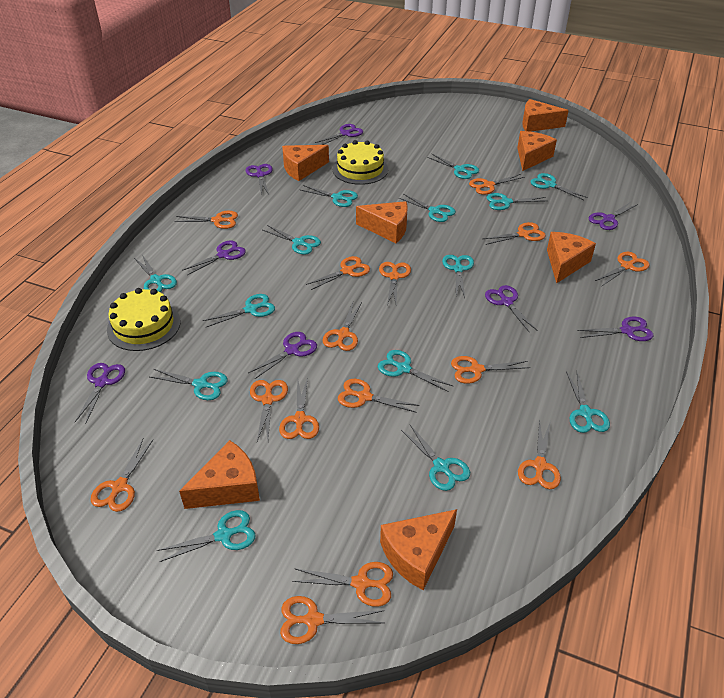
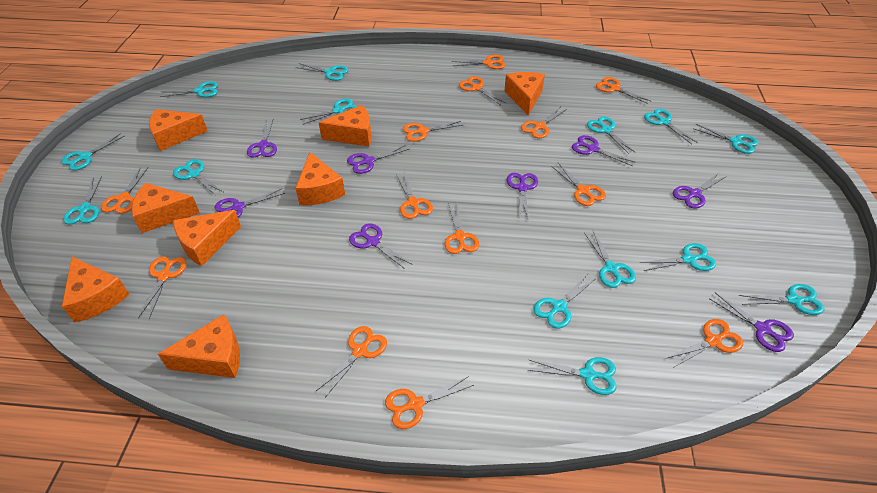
orange cheese: 7 -> 8
orange scissors: 15 -> 13
yellow cake: 2 -> 0

